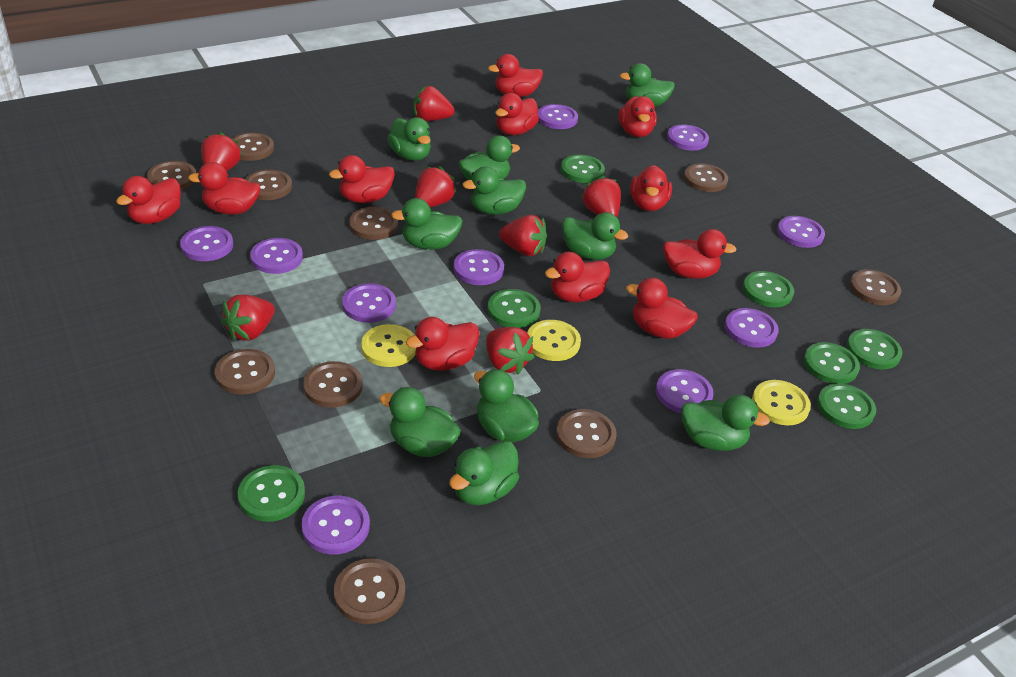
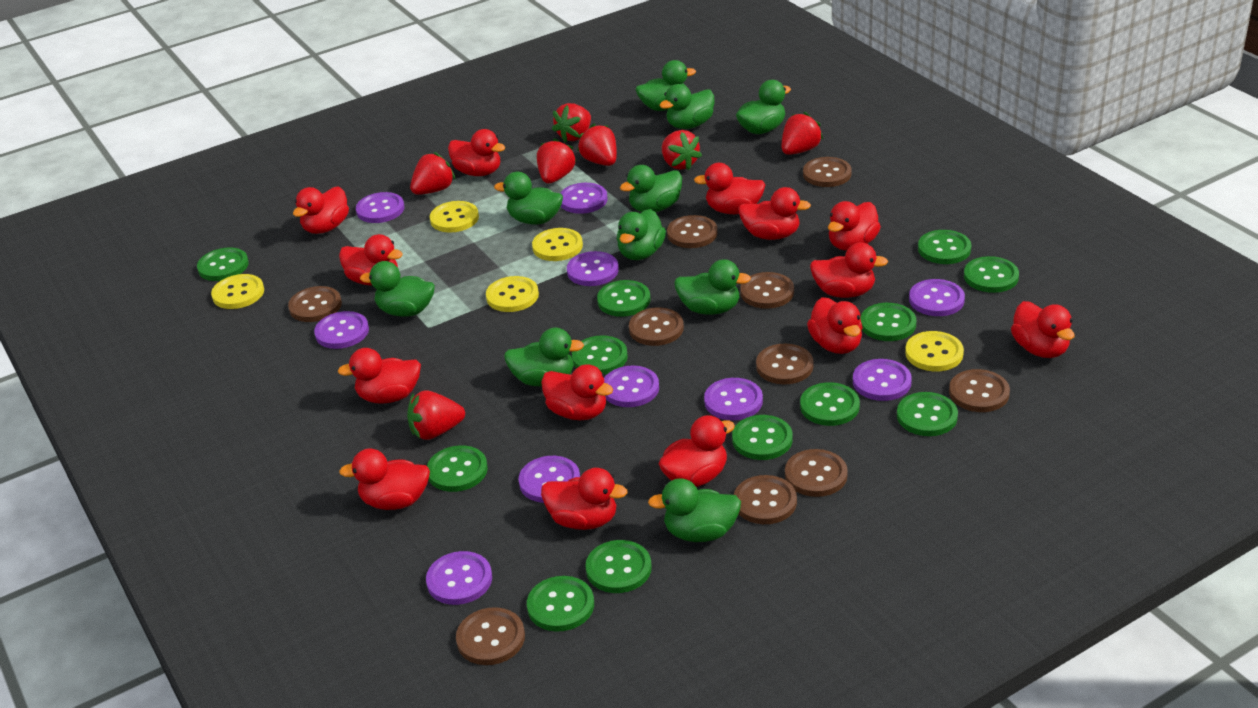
green button: 7 -> 12
red duck: 11 -> 14
yellow button: 3 -> 5

